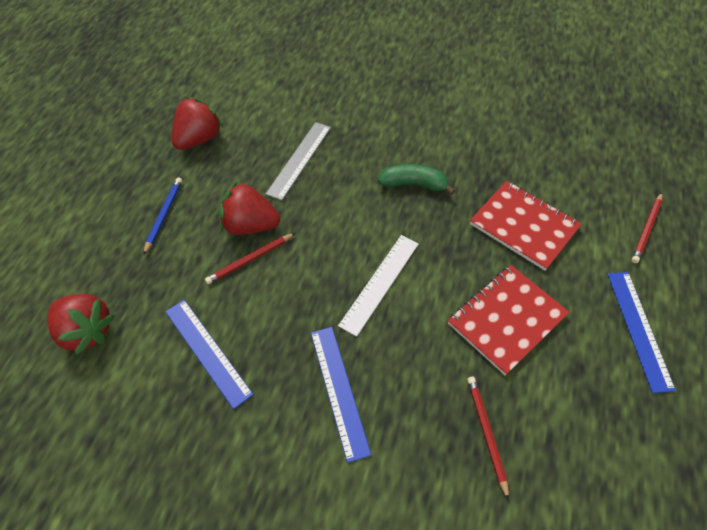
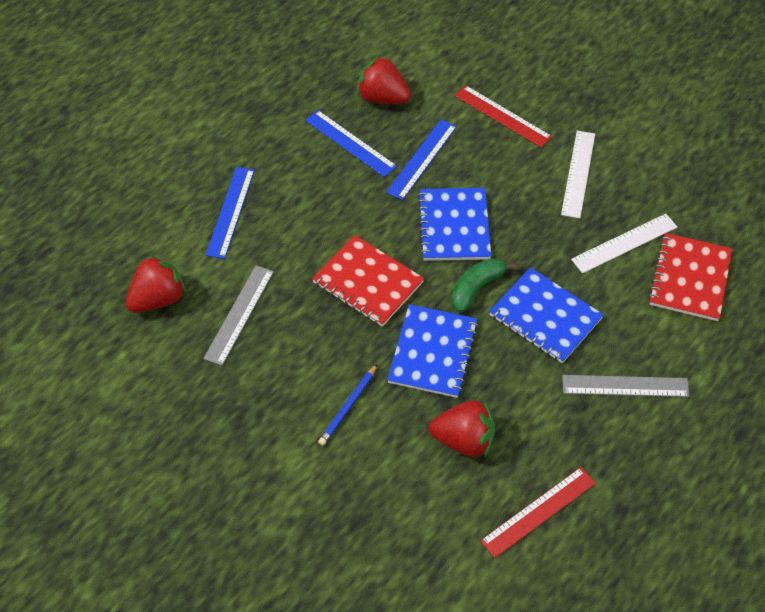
blue notebook: 0 -> 3
grey ruler: 1 -> 2
red pencil: 3 -> 0
red ruler: 0 -> 2
white ruler: 1 -> 2

